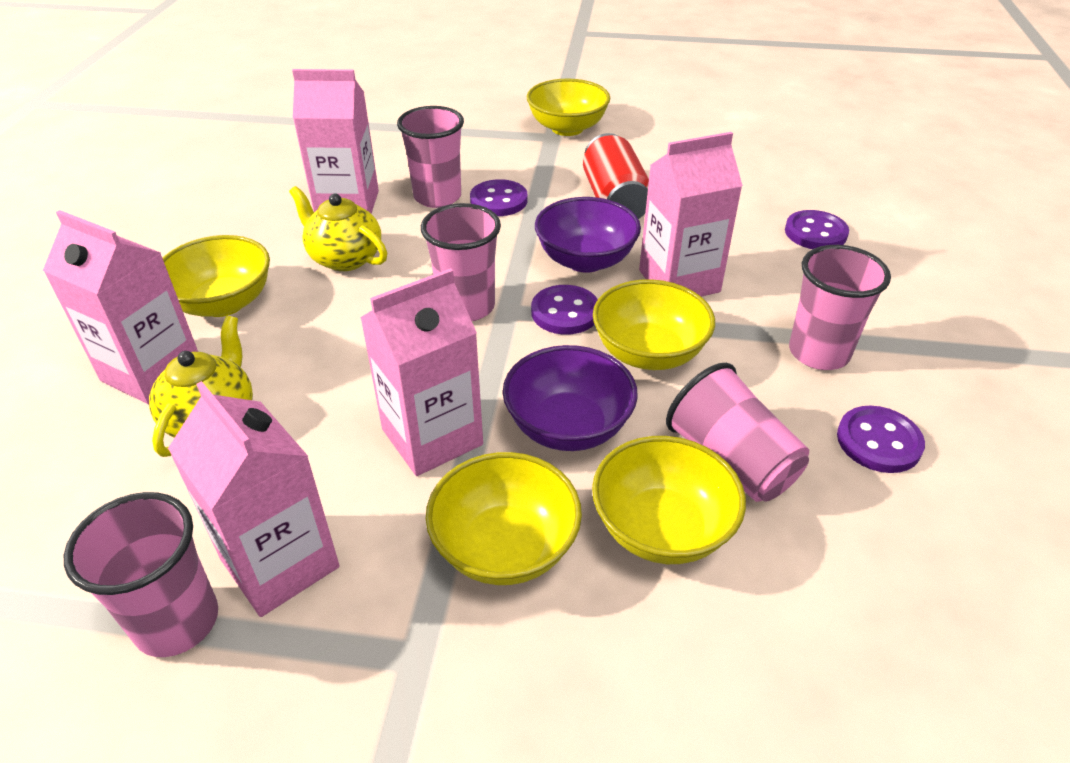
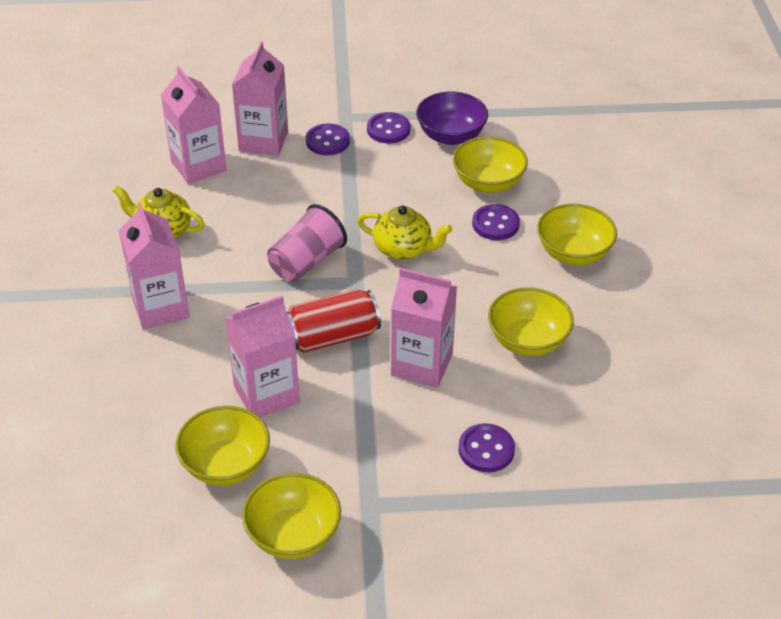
pink cup: 5 -> 1
purple bowl: 2 -> 1

